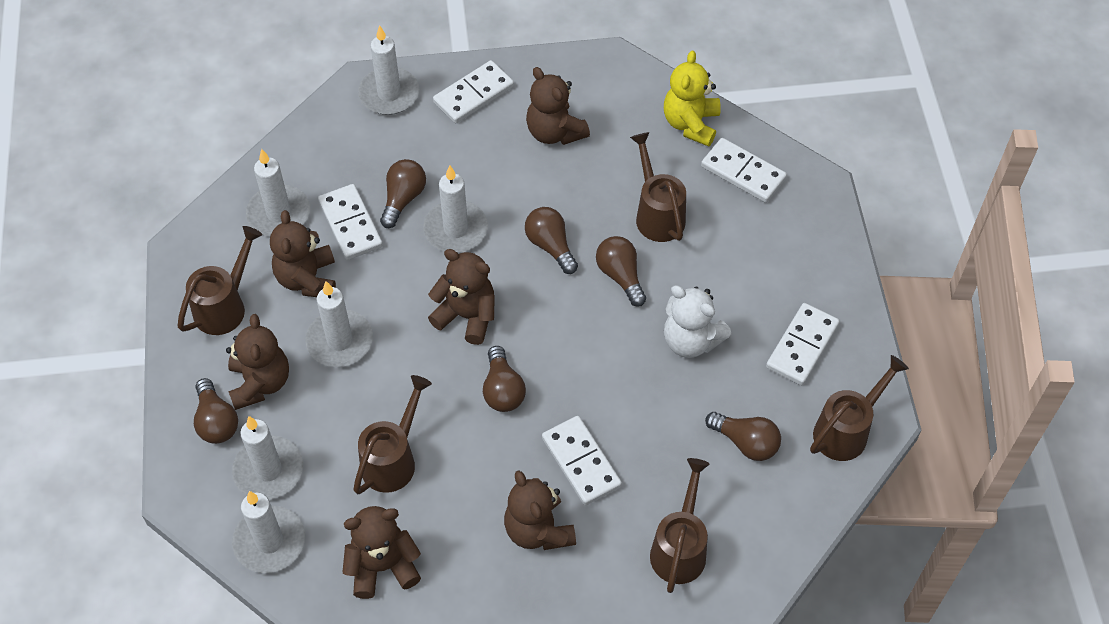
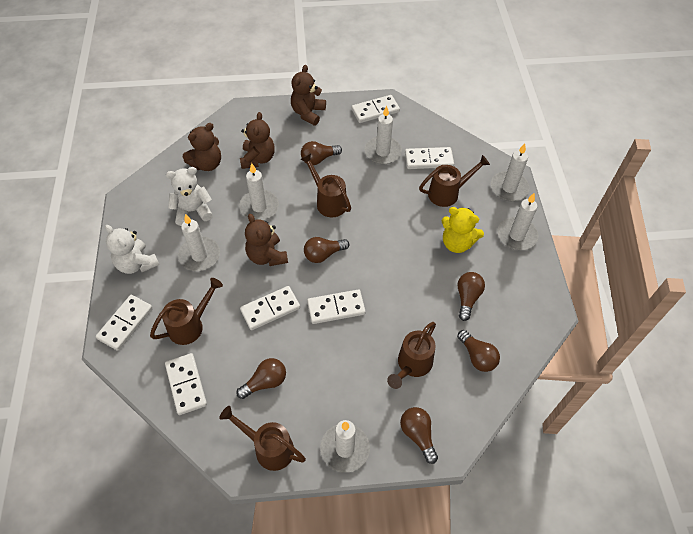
brown teddy bear: 6 -> 4
white domino: 5 -> 6
white teddy bear: 1 -> 2

